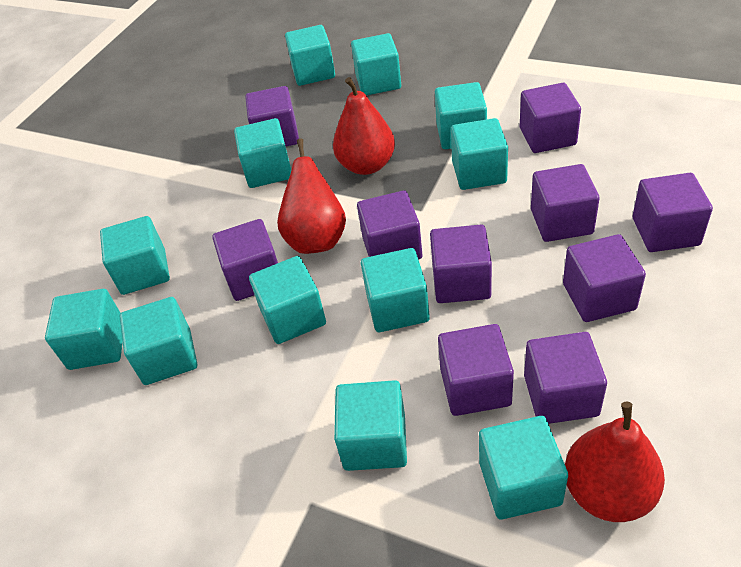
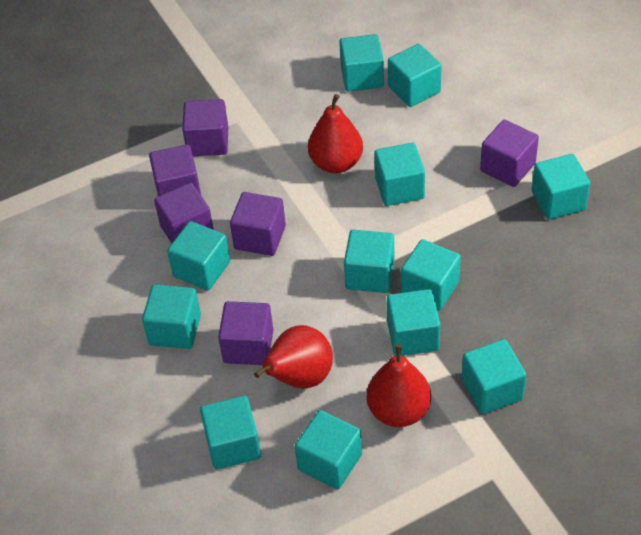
purple cube: 10 -> 6

